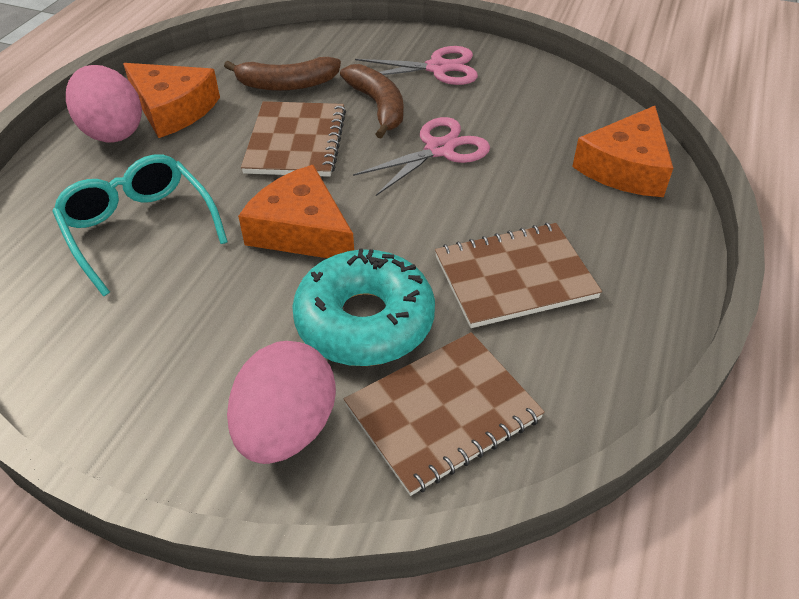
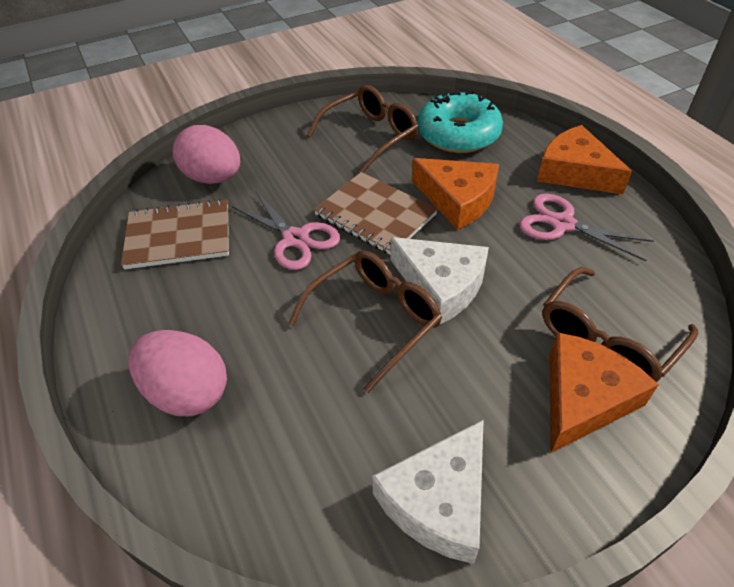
brown banana: 2 -> 0
brown glasses: 0 -> 3
brown notebook: 3 -> 2
turquoise glasses: 1 -> 0
white cheese: 0 -> 2

